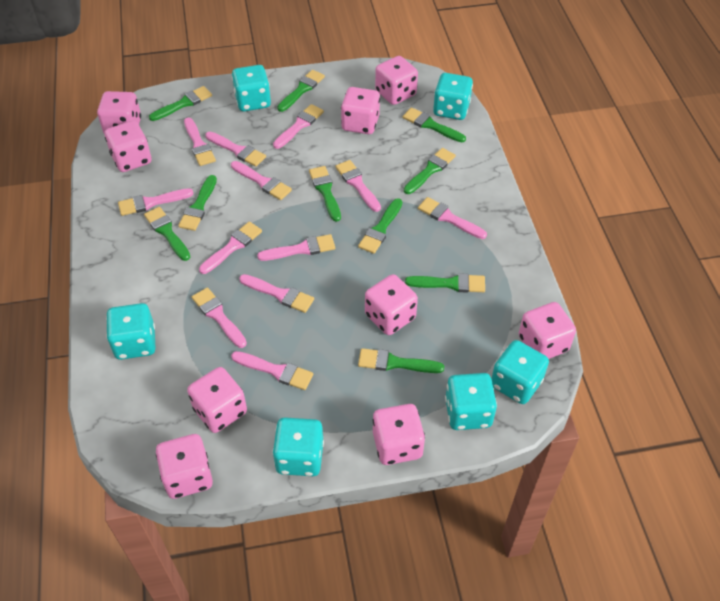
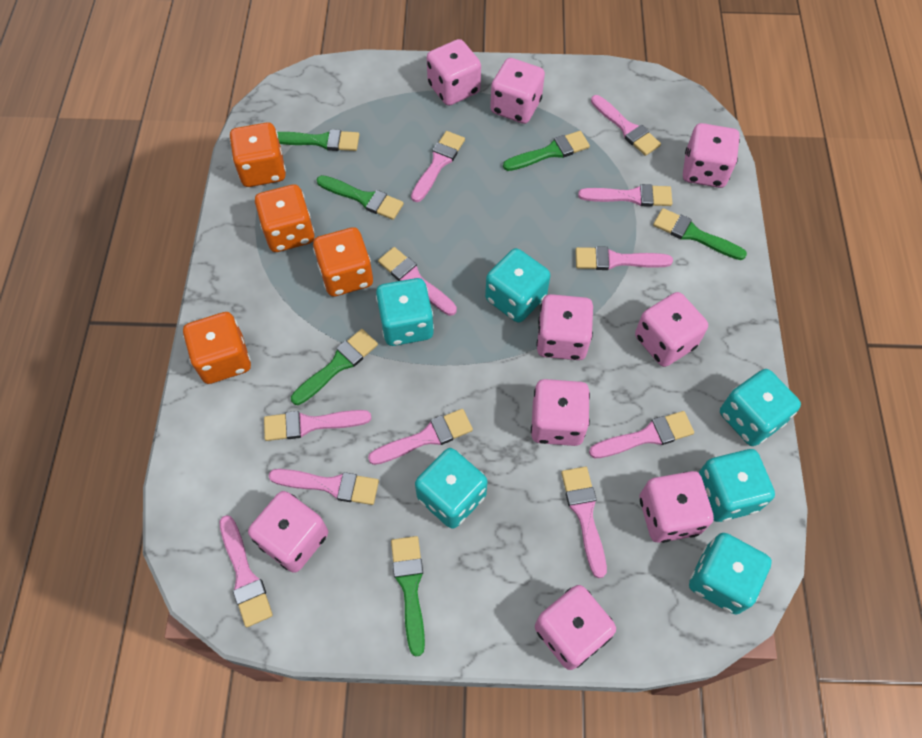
green brush: 10 -> 6
orange dice: 0 -> 4
pink brush: 12 -> 11

